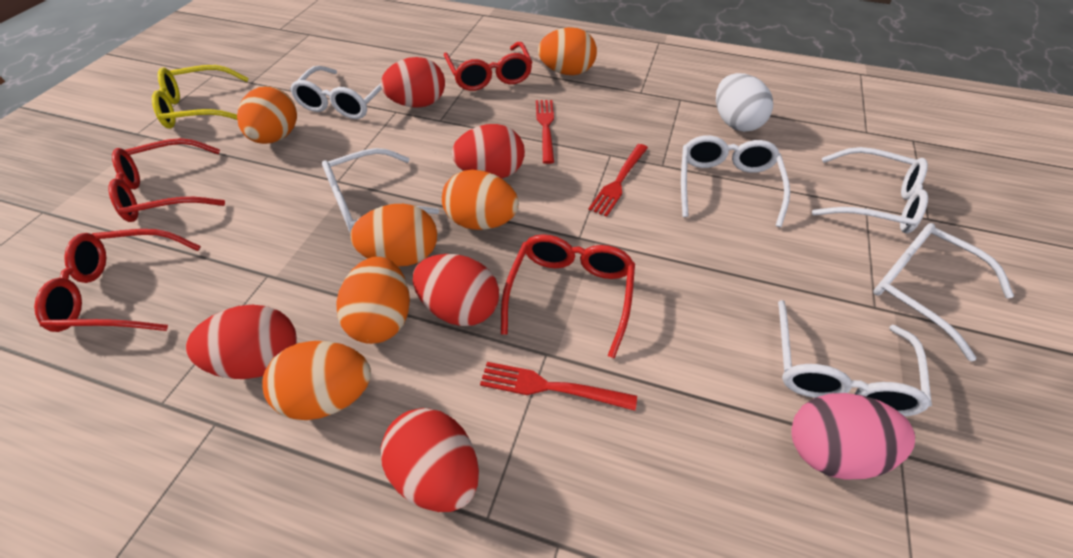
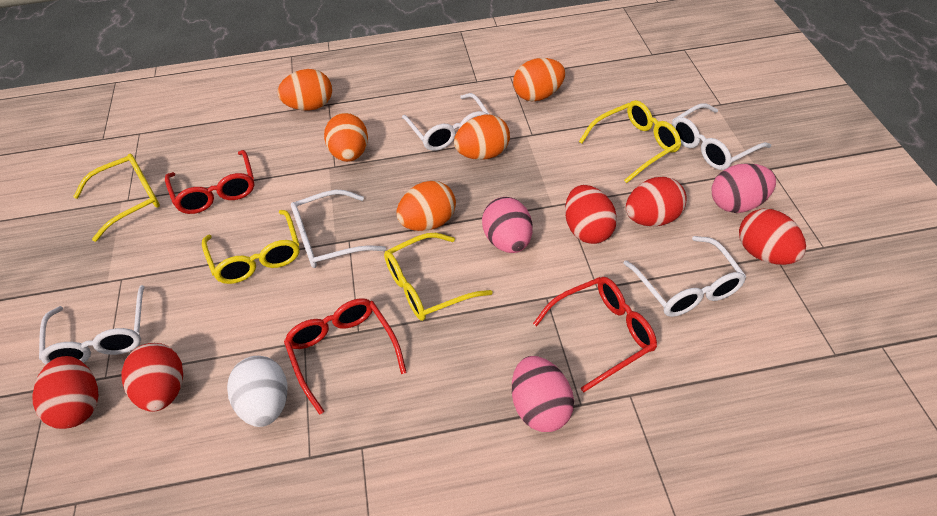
orange egg: 6 -> 5
pink egg: 1 -> 3
red fork: 3 -> 0
red glasses: 4 -> 3
white glasses: 6 -> 5
yellow glasses: 1 -> 4

